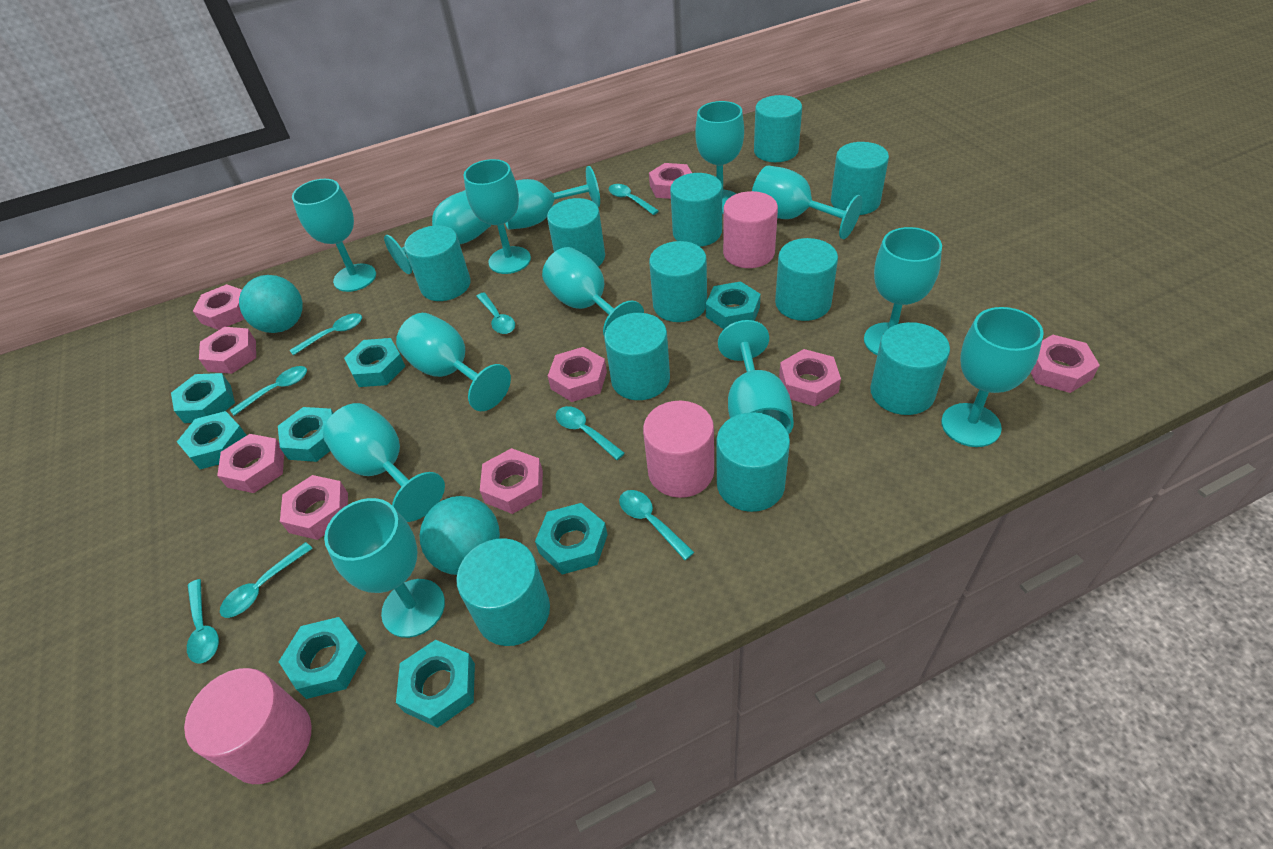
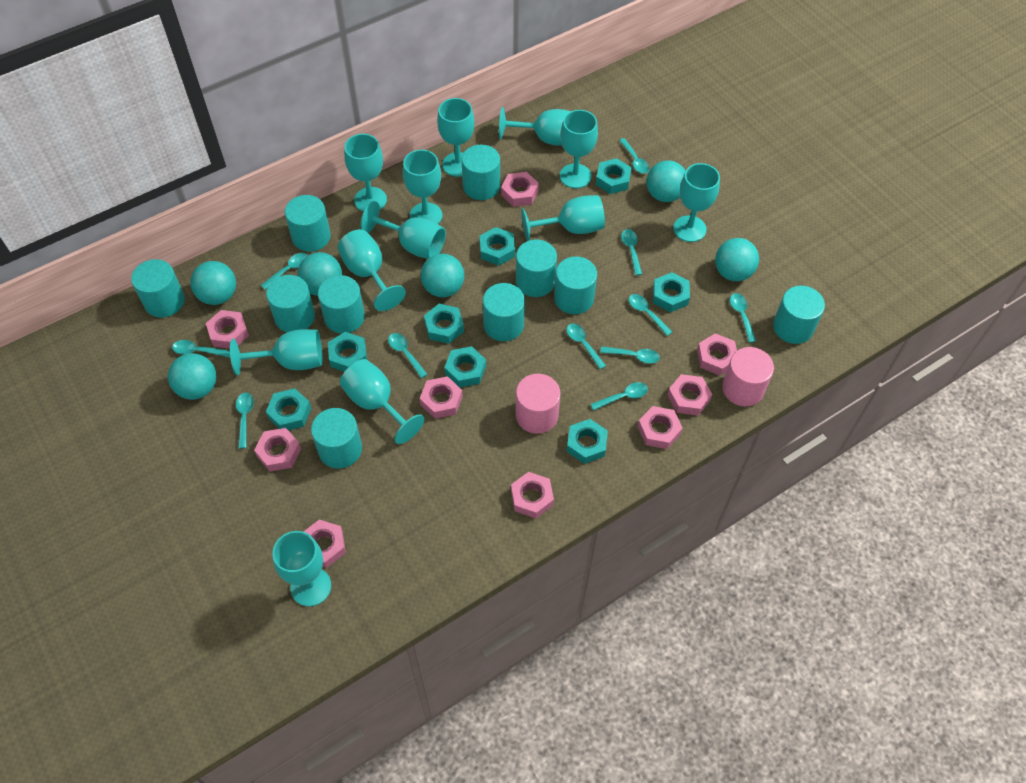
pink cylinder: 3 -> 2
turquoise ball: 2 -> 6
turquoise cylinder: 11 -> 10
turquoise goblet: 13 -> 12
turquoise spoon: 8 -> 11

